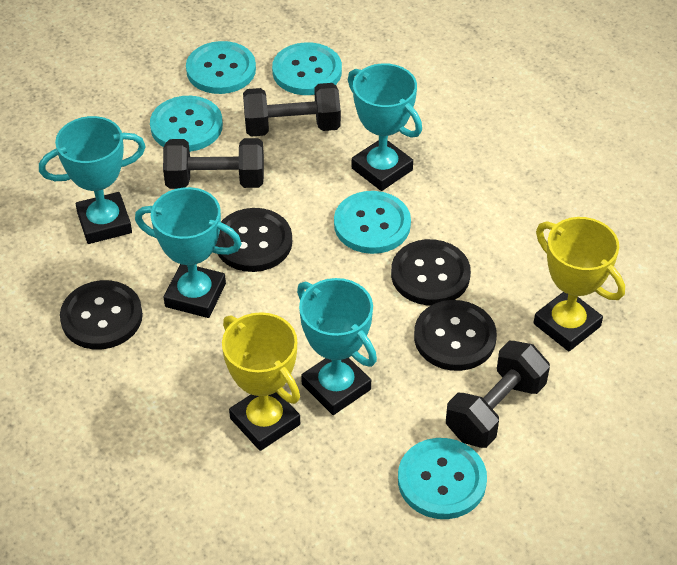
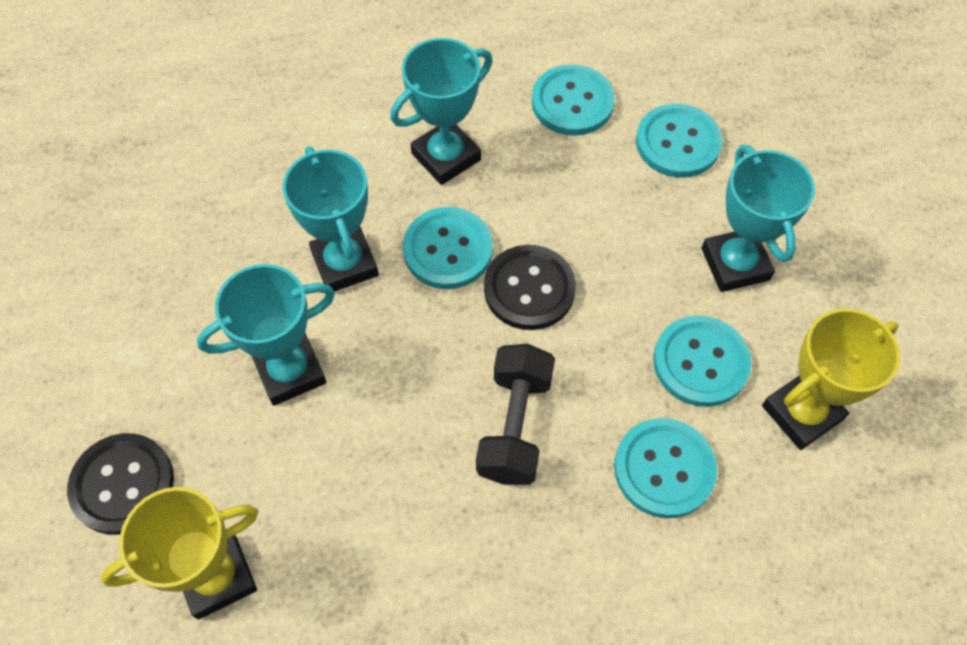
black button: 4 -> 2
black dumbbell: 3 -> 1

